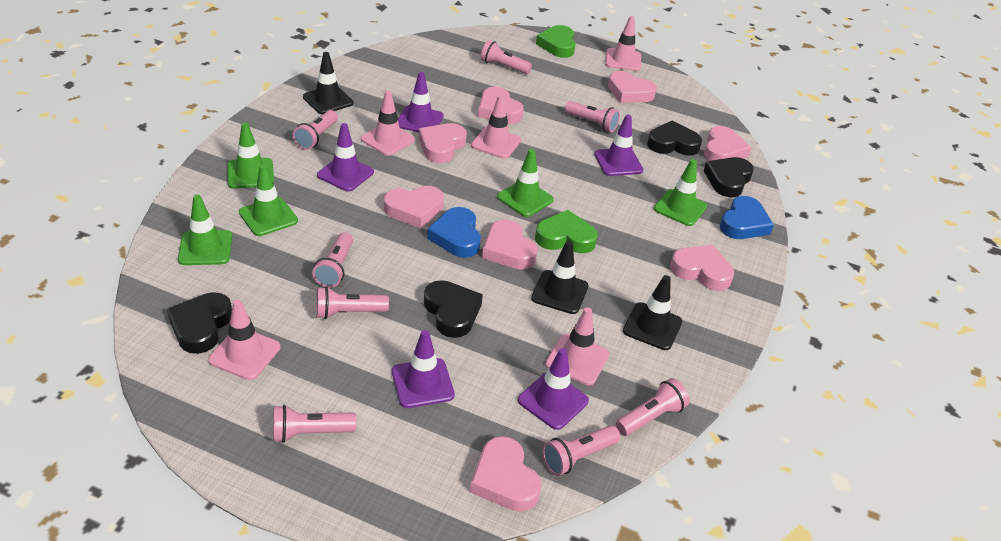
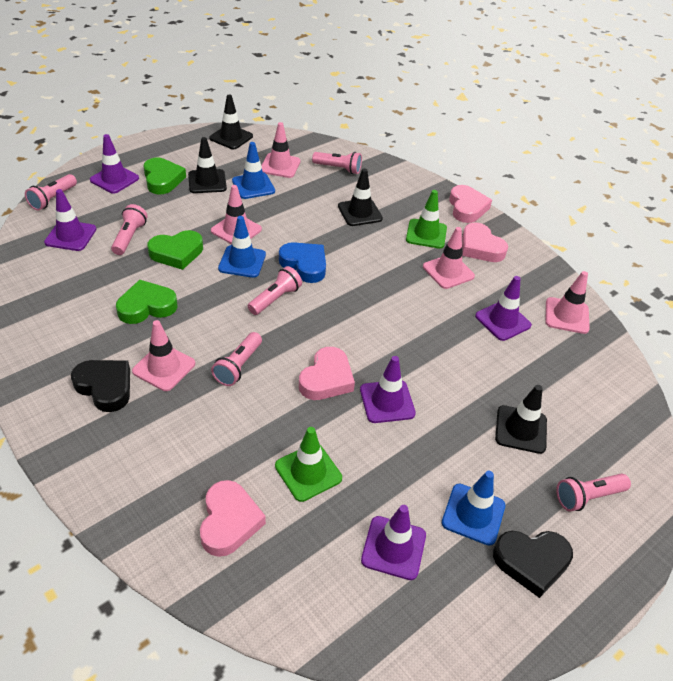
black heart: 4 -> 2
black traffic cone: 3 -> 4
blue heart: 2 -> 1
blue traffic cone: 0 -> 3
green heart: 2 -> 3
green traffic cone: 5 -> 2
pink flashlight: 8 -> 6
pink heart: 8 -> 4

